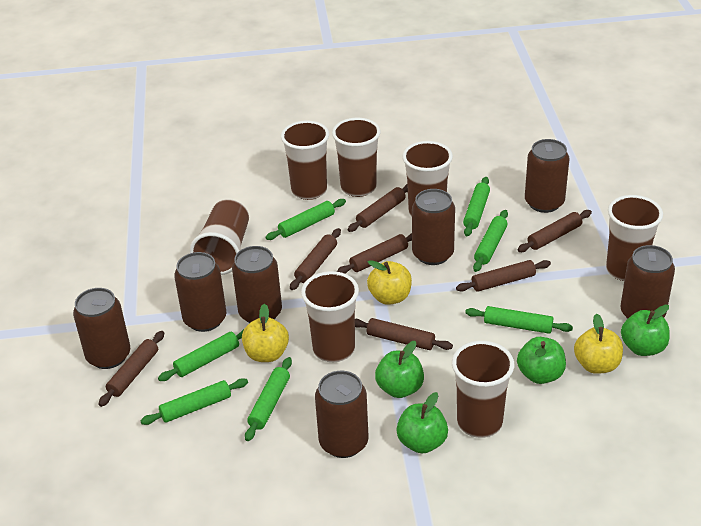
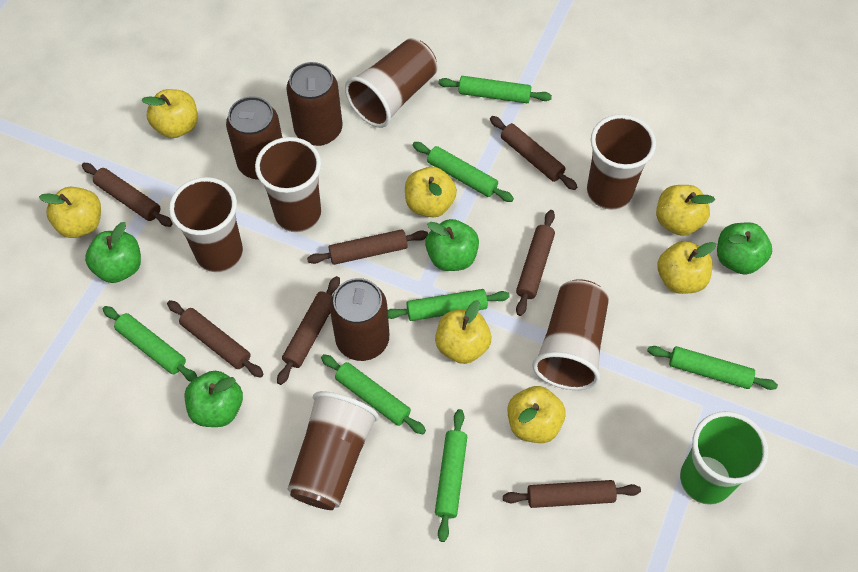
brown can: 7 -> 3
brown cup: 7 -> 6
green cup: 0 -> 1
yellow apple: 3 -> 7

